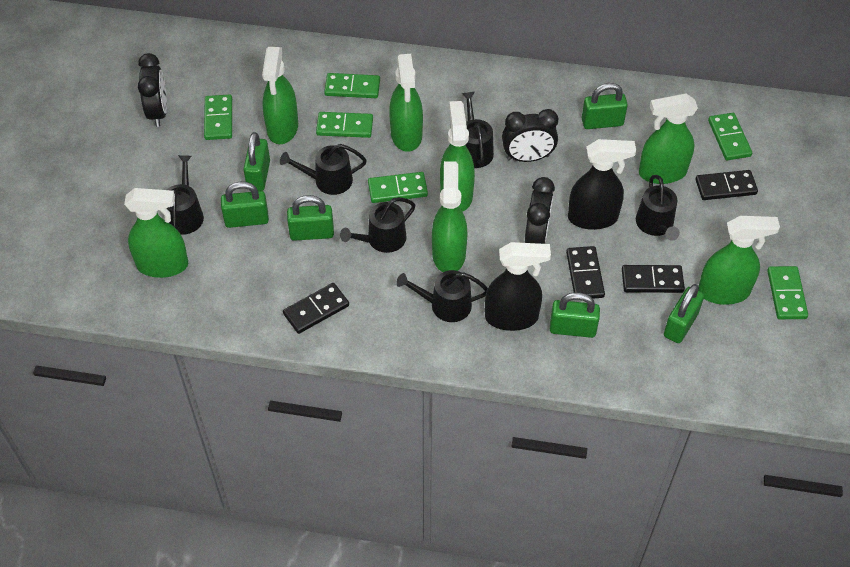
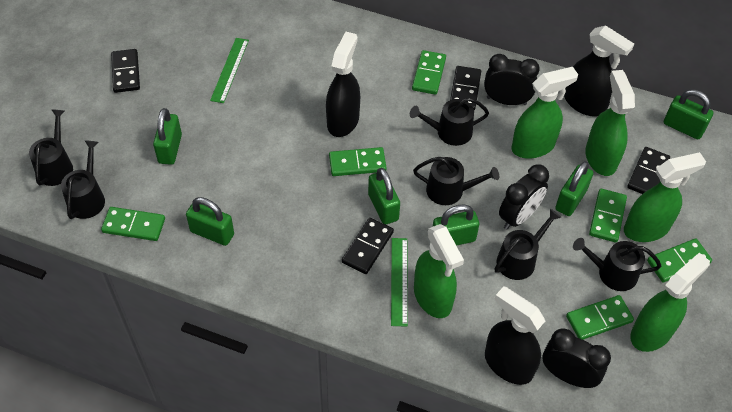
black spray bottle: 2 -> 3
green ruler: 0 -> 2
green spray bottle: 7 -> 5

